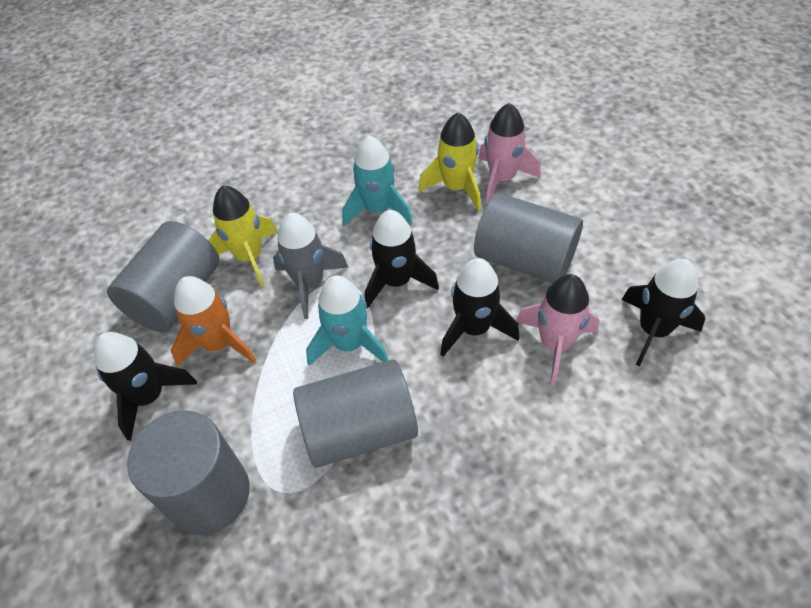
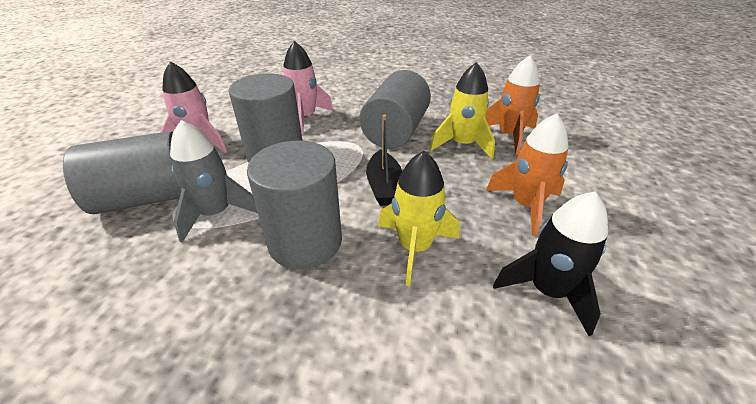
black boat: 0 -> 1
black rocket: 4 -> 1
orange rocket: 1 -> 2
turquoise rocket: 2 -> 0

